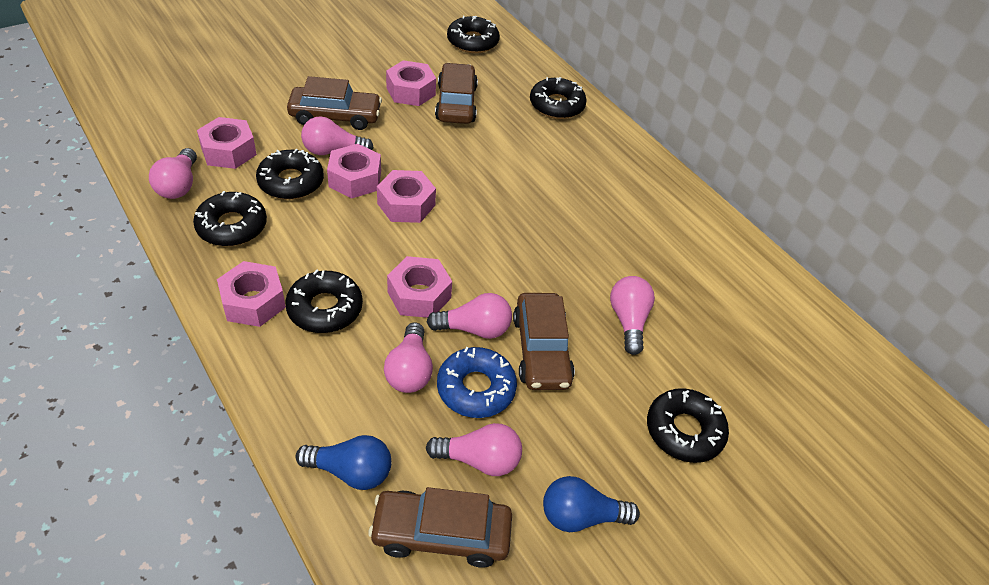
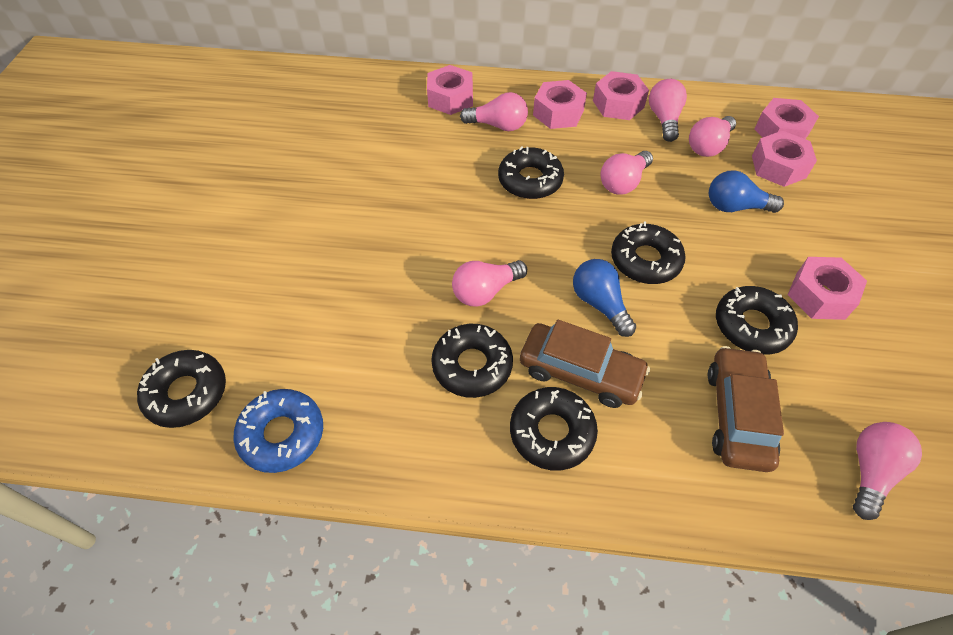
brown car: 4 -> 2

